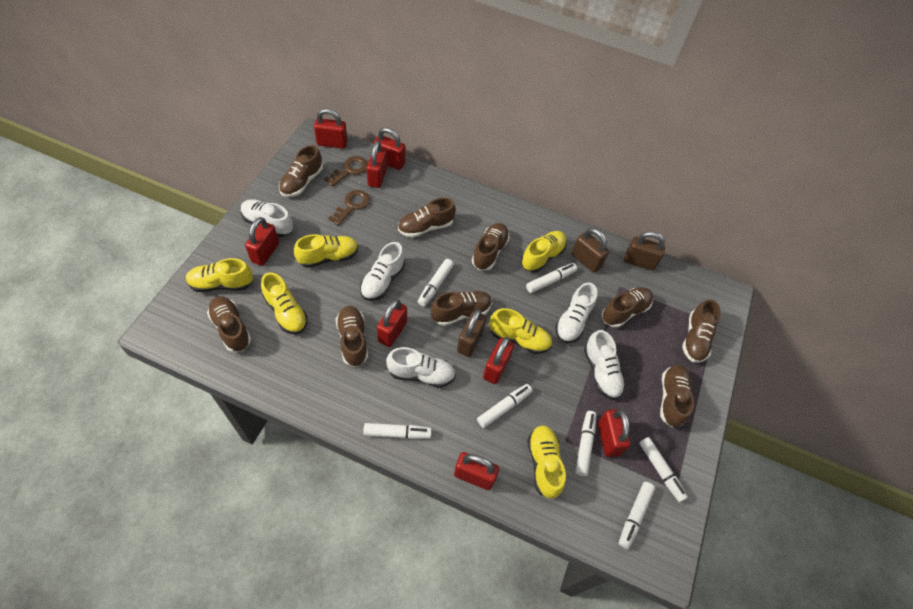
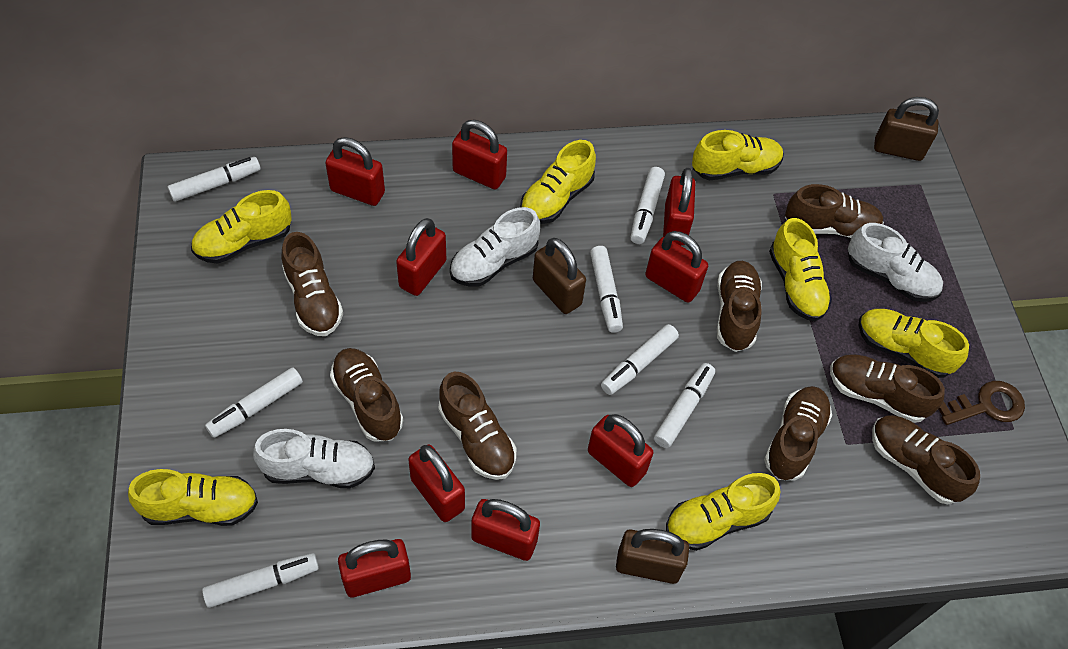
brown key: 2 -> 1
brown shoe: 9 -> 8
red padlock: 8 -> 9
white shoe: 5 -> 3
yellow shoe: 6 -> 7

